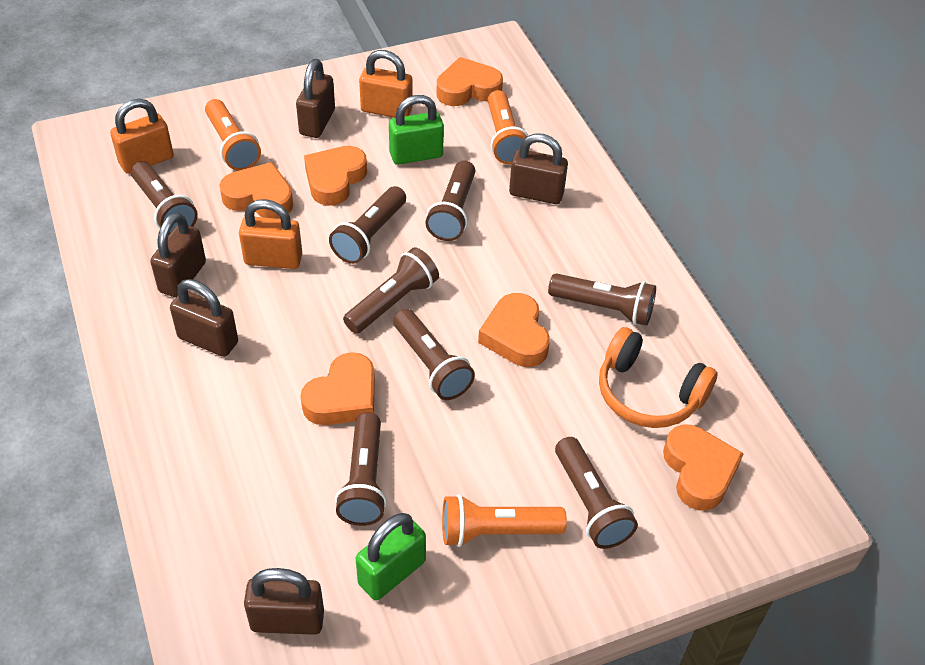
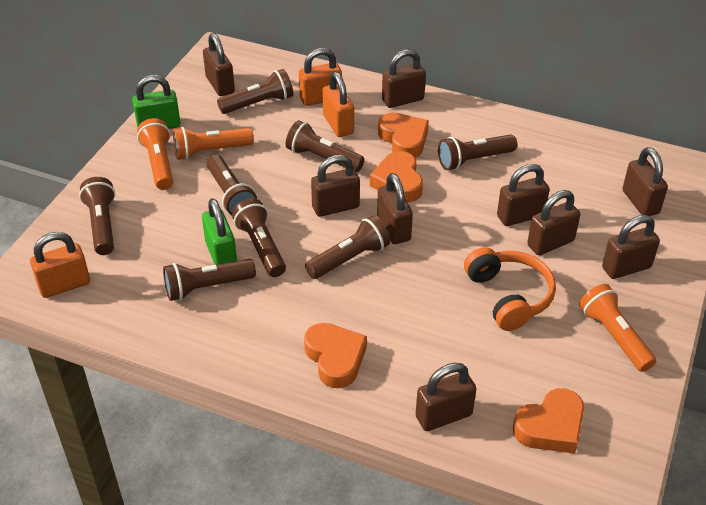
brown padlock: 5 -> 9
orange heart: 6 -> 4

